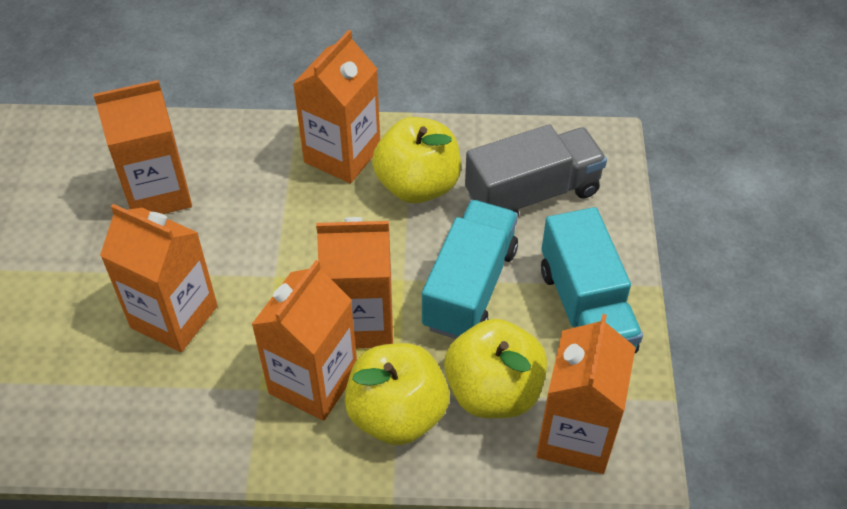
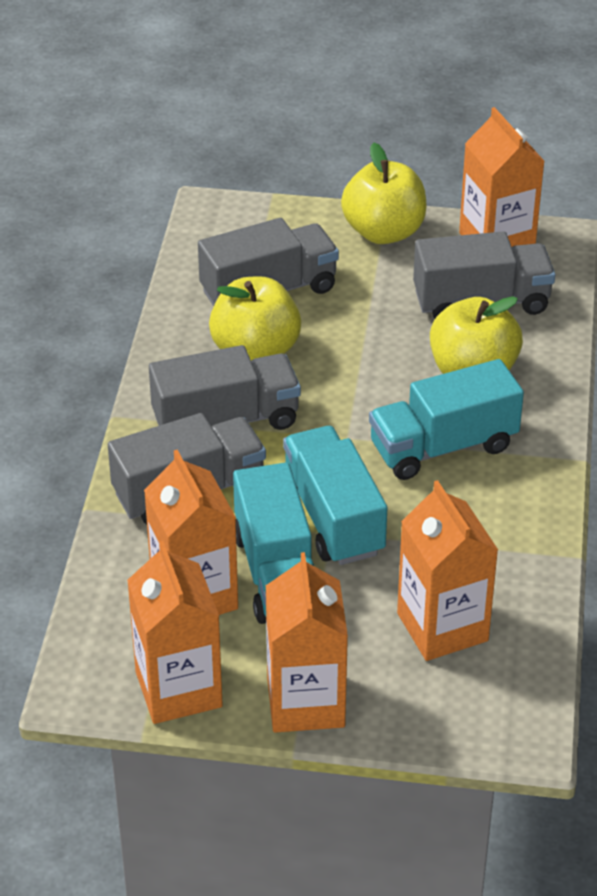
grey truck: 1 -> 4
orange carton: 6 -> 5
turquoise truck: 2 -> 3

